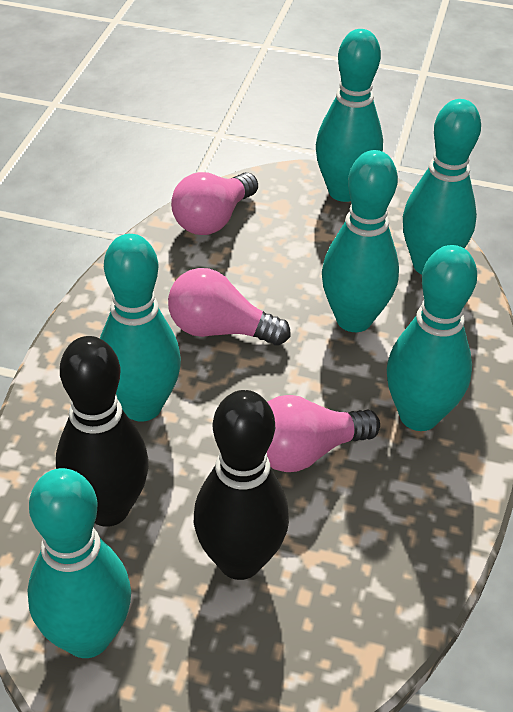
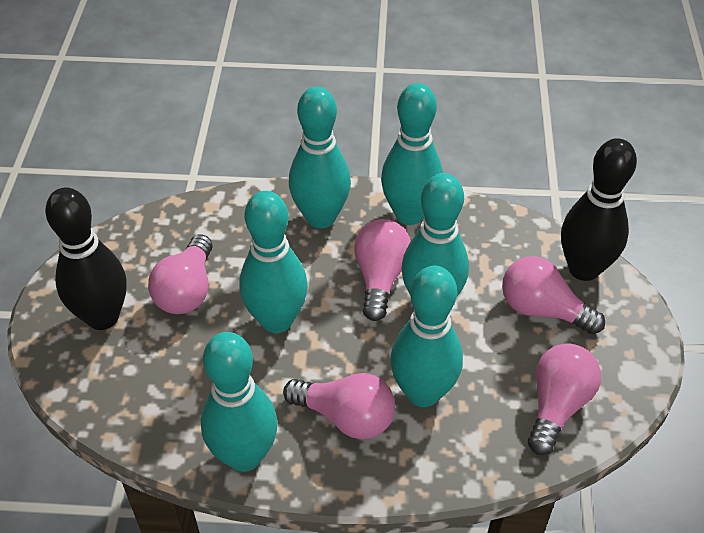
pink light bulb: 3 -> 5

